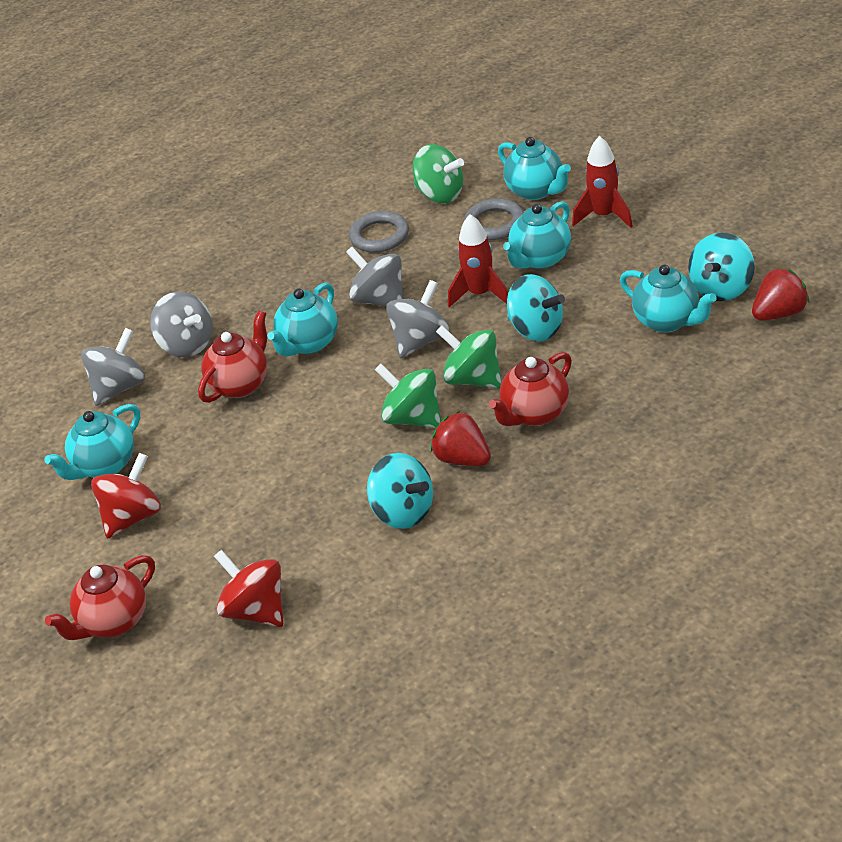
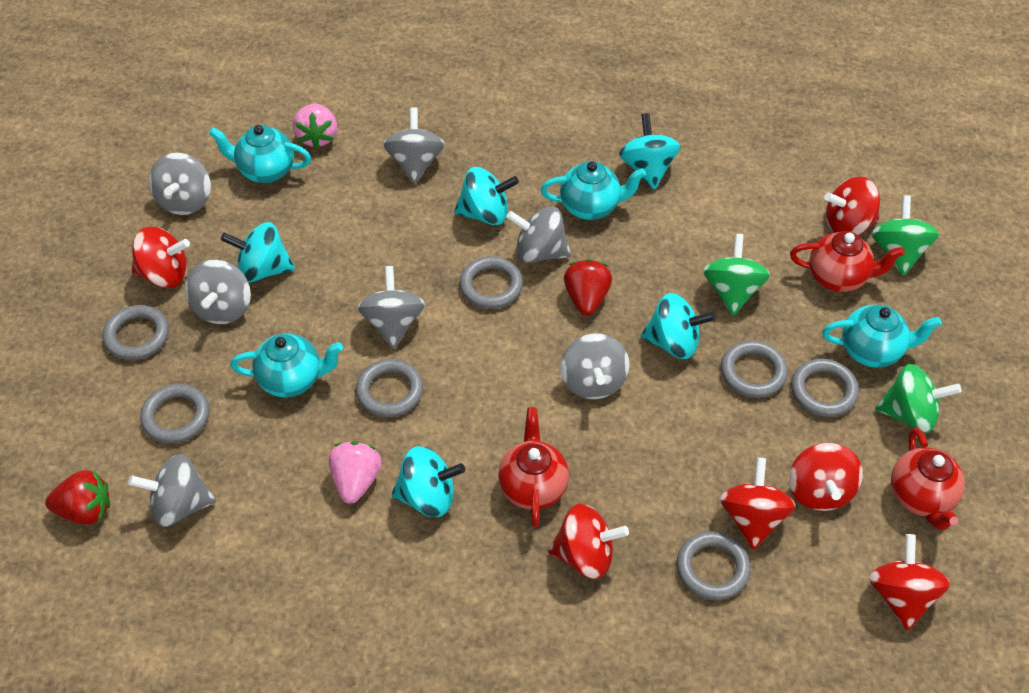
grey ring: 2 -> 7
grey spinning top: 4 -> 7
pink strawberry: 0 -> 2
red rocket: 2 -> 0
red spinning top: 2 -> 6
turquoise spinning top: 3 -> 5
turquoise teapot: 5 -> 4

